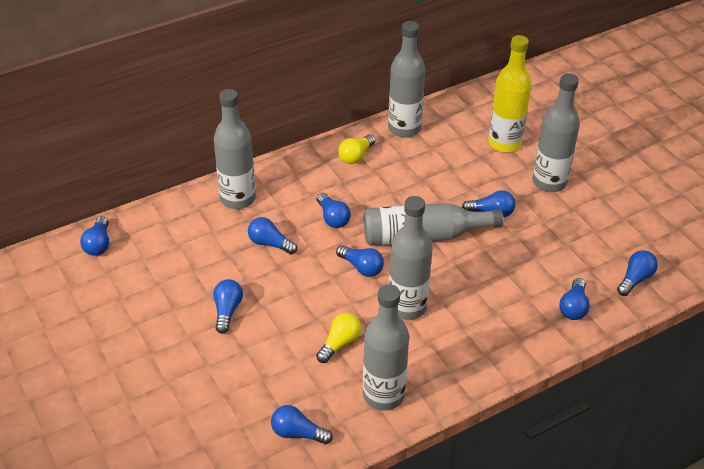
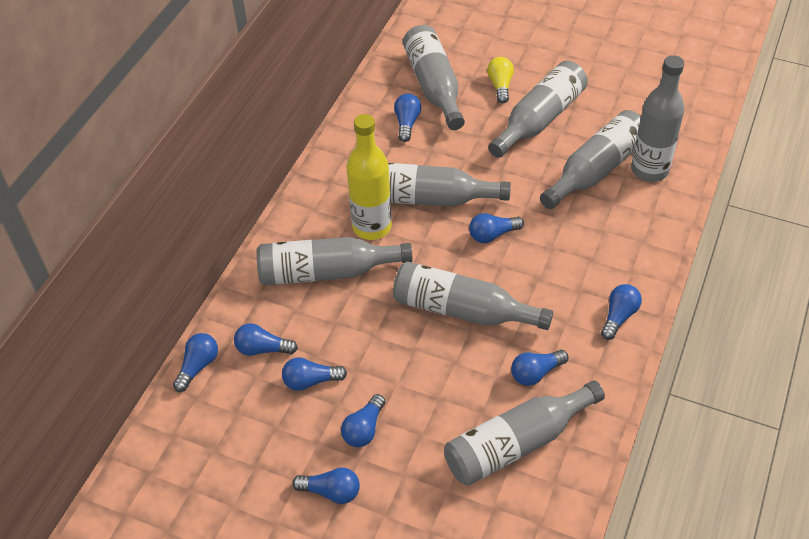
grey bottle: 6 -> 8
yellow light bulb: 2 -> 1

